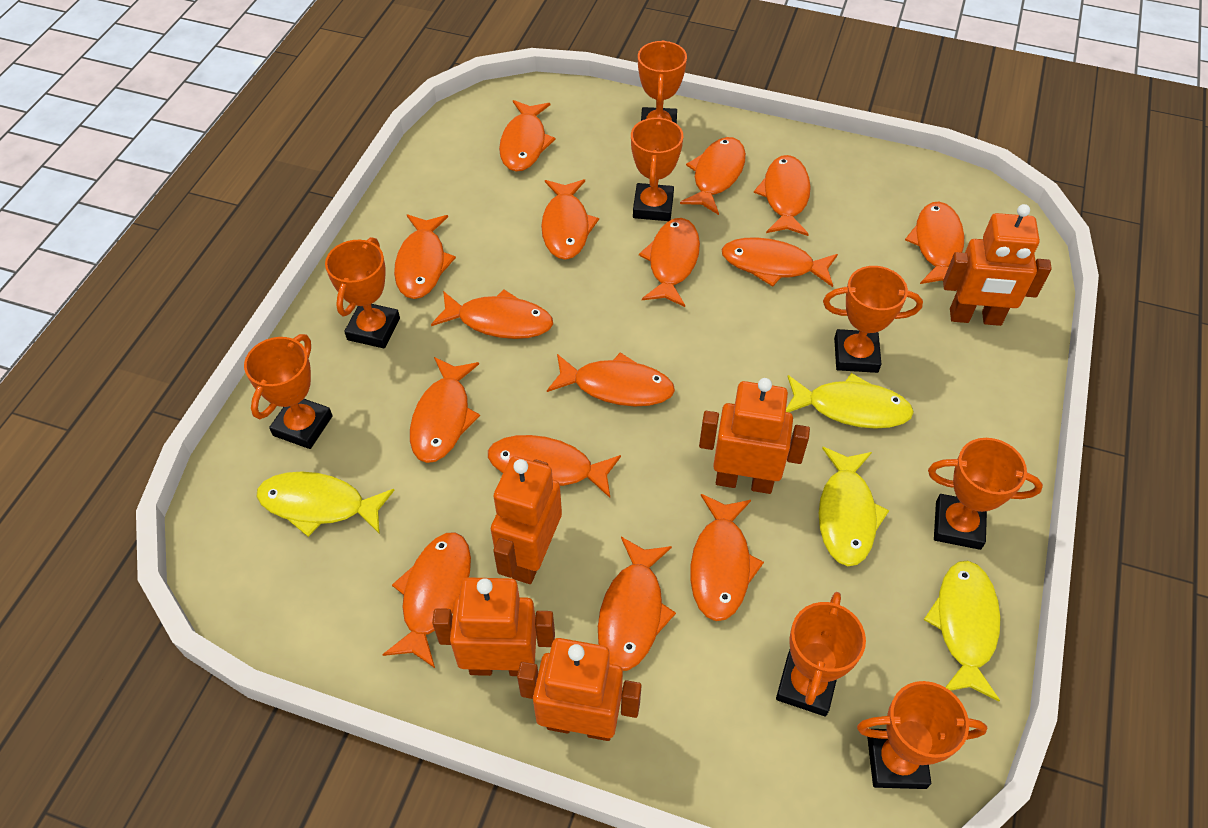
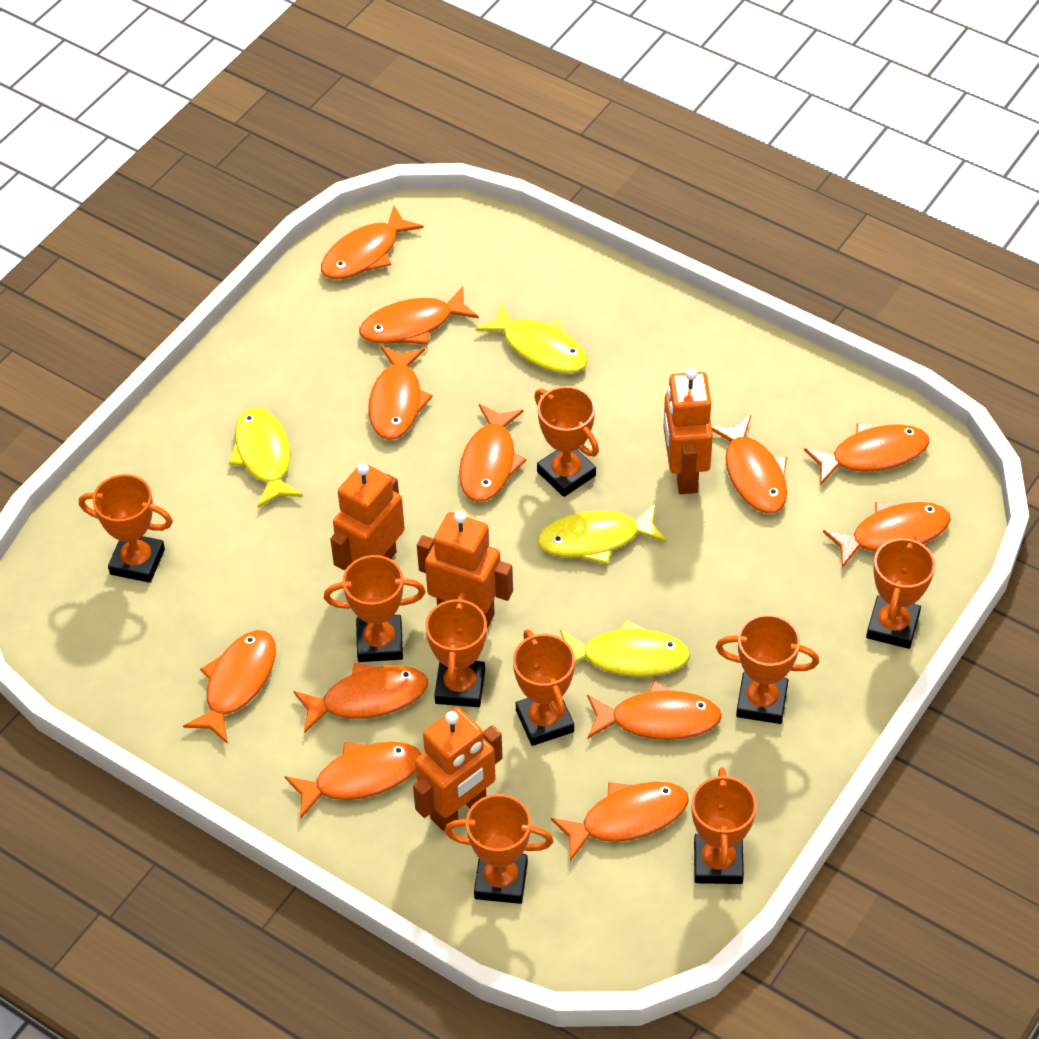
orange fish: 15 -> 12
orange robot: 5 -> 4
orange trophy: 8 -> 9

